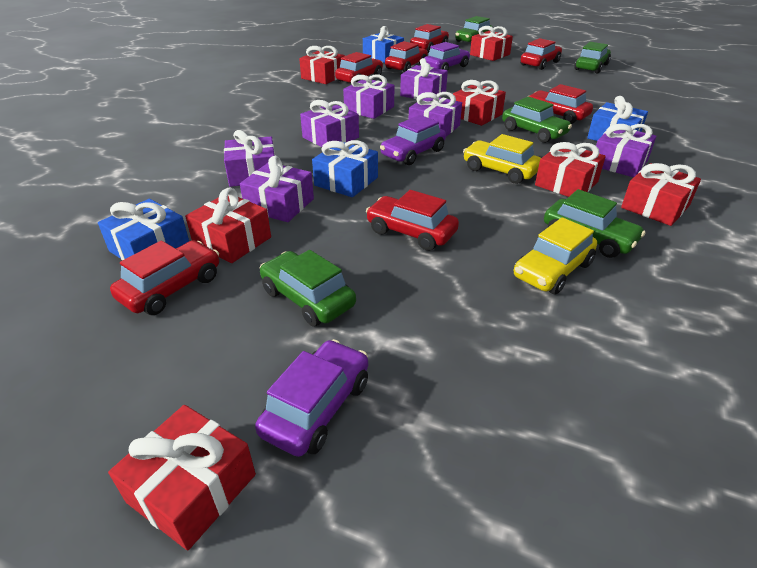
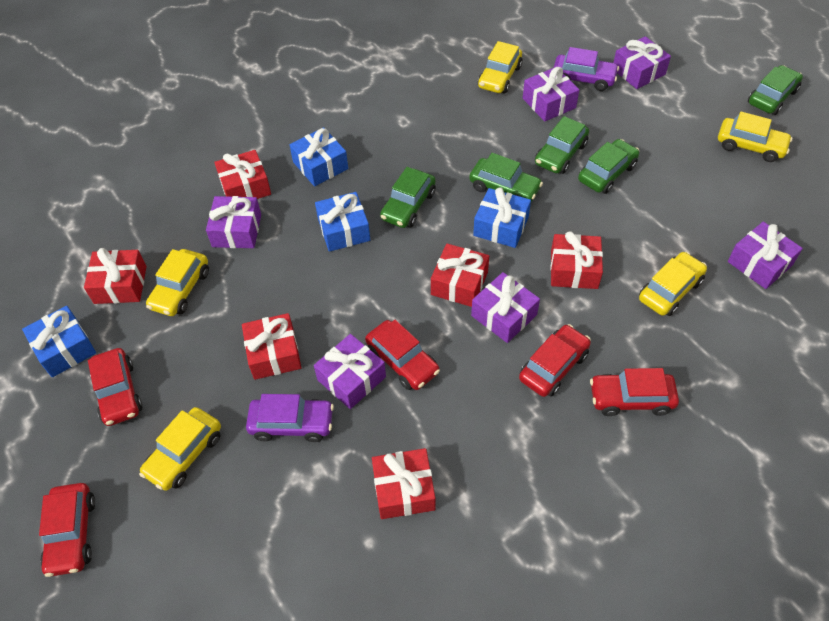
purple car: 3 -> 2
purple gift: 7 -> 6
red car: 7 -> 5
red gift: 7 -> 6
yellow car: 2 -> 5

